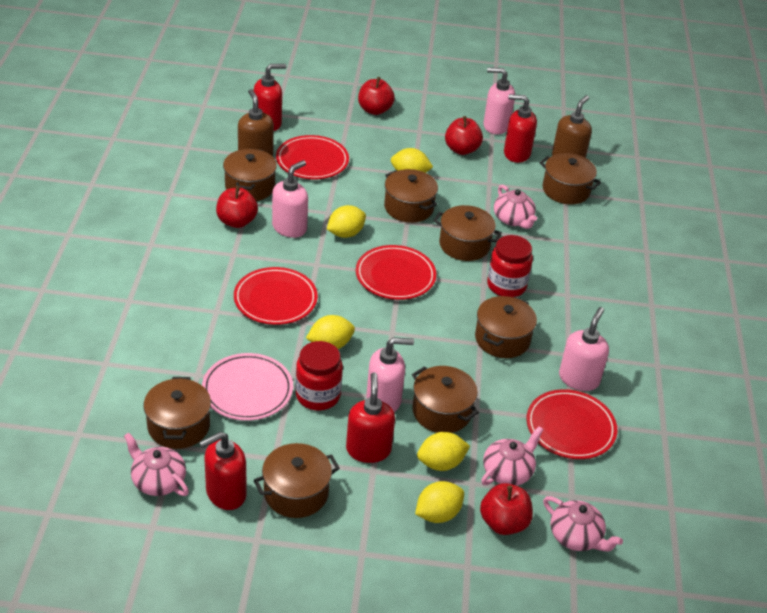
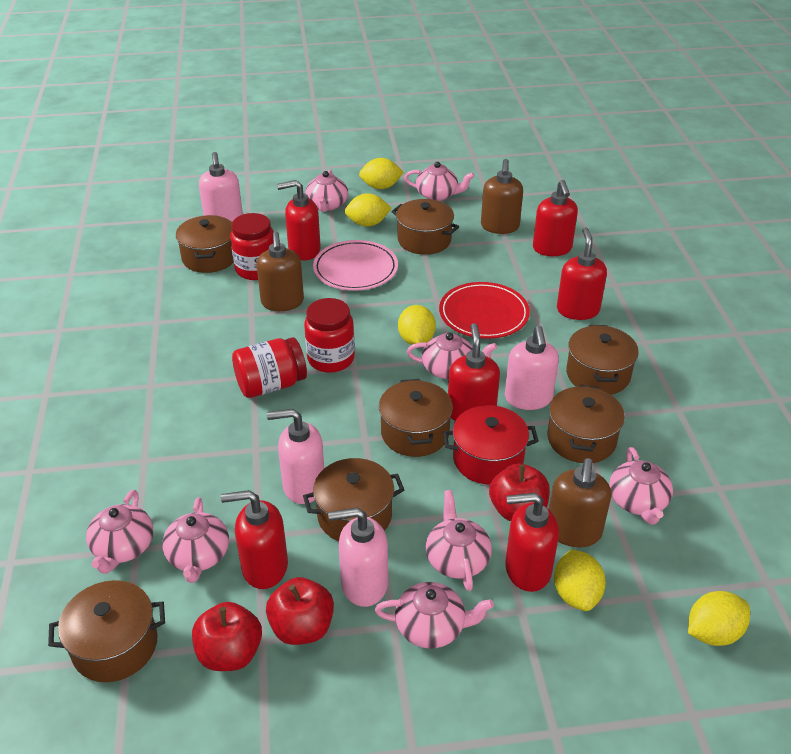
brown pot: 8 -> 7
brown soap dispenser: 2 -> 3
pink teapot: 4 -> 8
red apple: 4 -> 3
red jar: 2 -> 3
red plate: 4 -> 1
red pot: 0 -> 1
red soap dispenser: 4 -> 6

